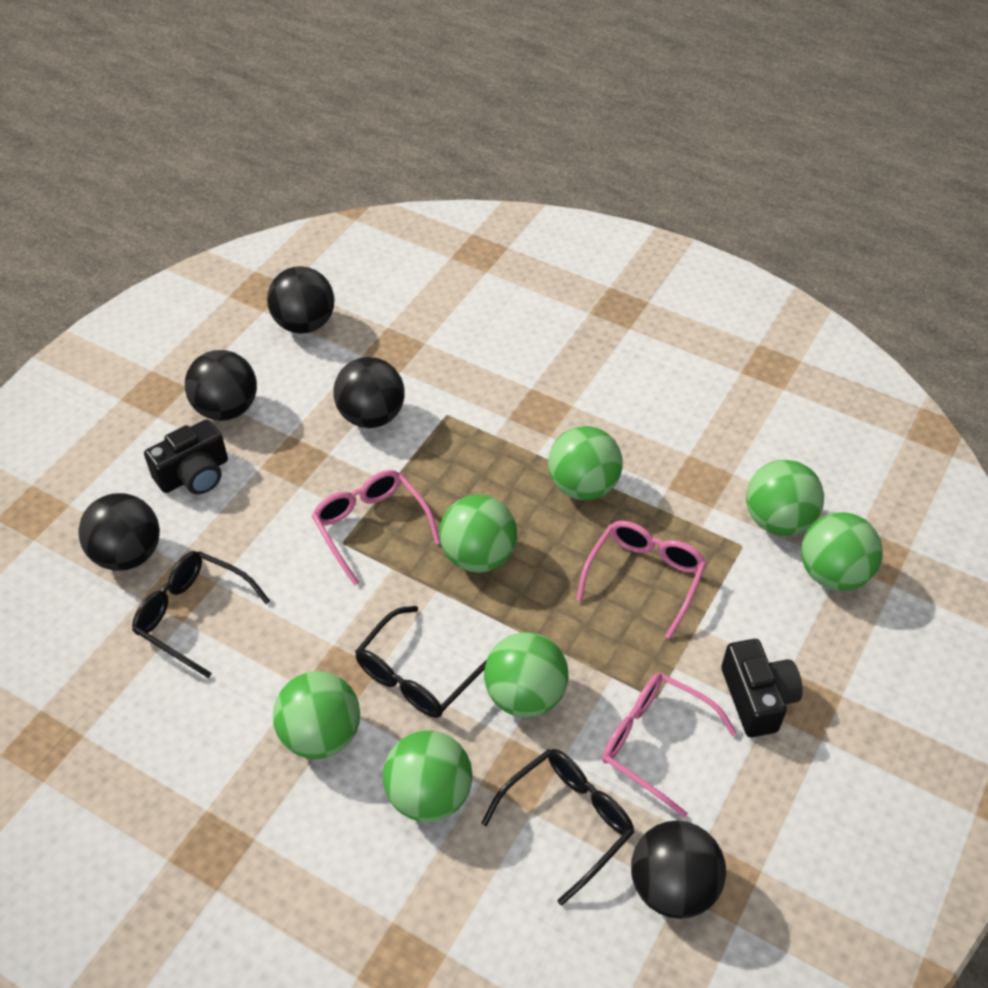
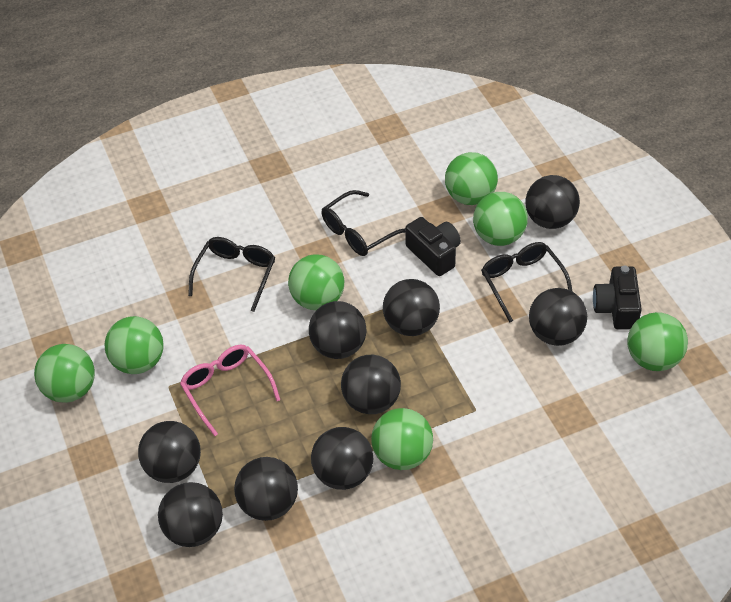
black ball: 5 -> 9
pink glasses: 3 -> 1

